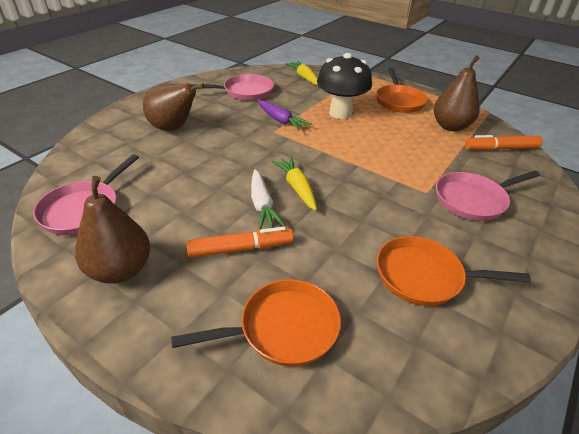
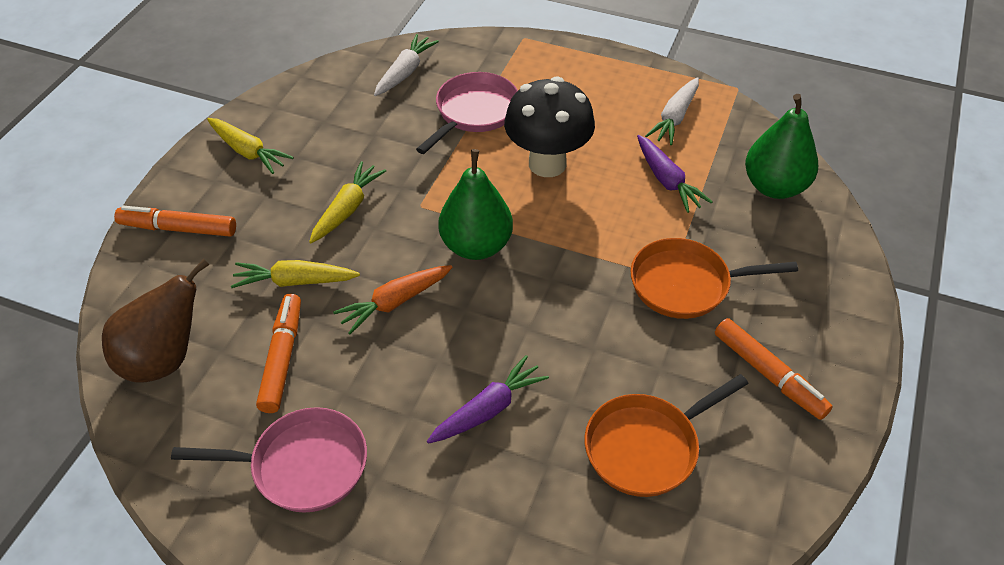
brown pear: 3 -> 1
green pear: 0 -> 2
orange carrot: 0 -> 1
orange marker: 2 -> 3
orange pan: 3 -> 2
pink pan: 3 -> 2
purple carrot: 1 -> 2
white carrot: 1 -> 2
yellow carrot: 2 -> 3

